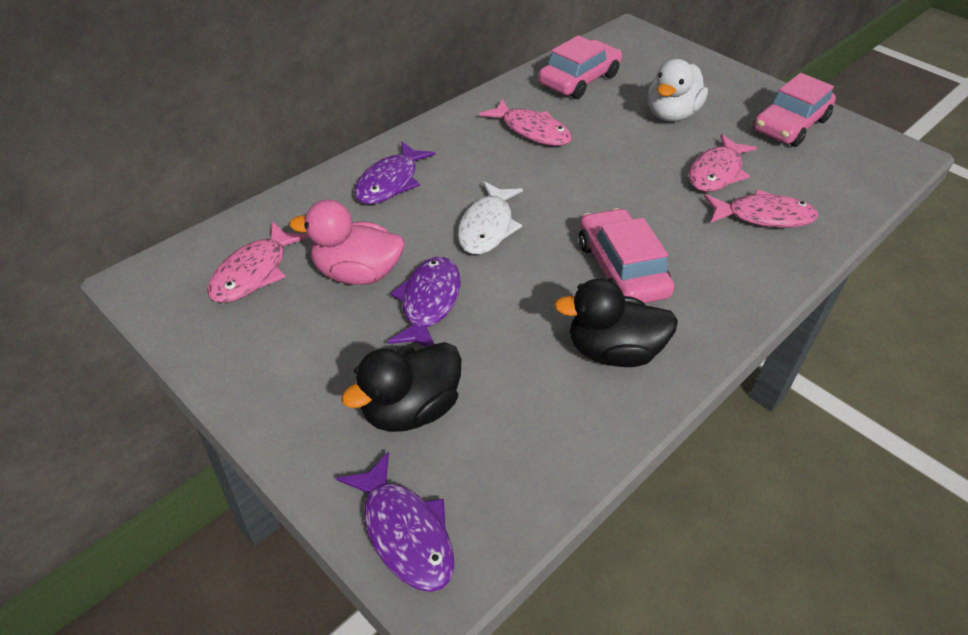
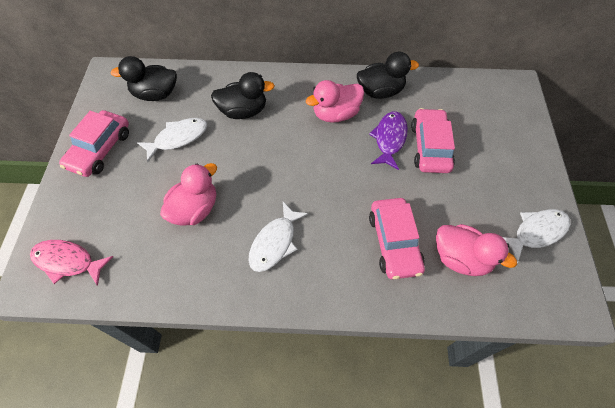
black duck: 2 -> 3
pink duck: 1 -> 3
pink fish: 4 -> 1
purple fish: 3 -> 1
white duck: 1 -> 0
white fish: 1 -> 3

